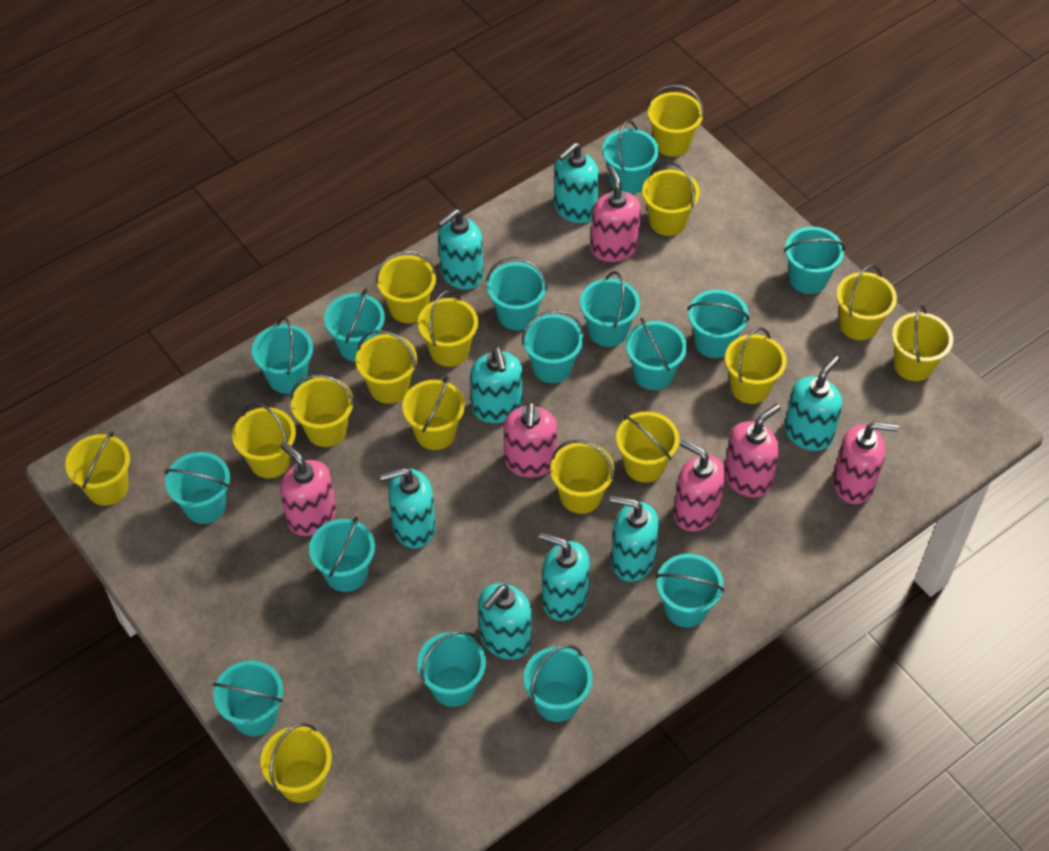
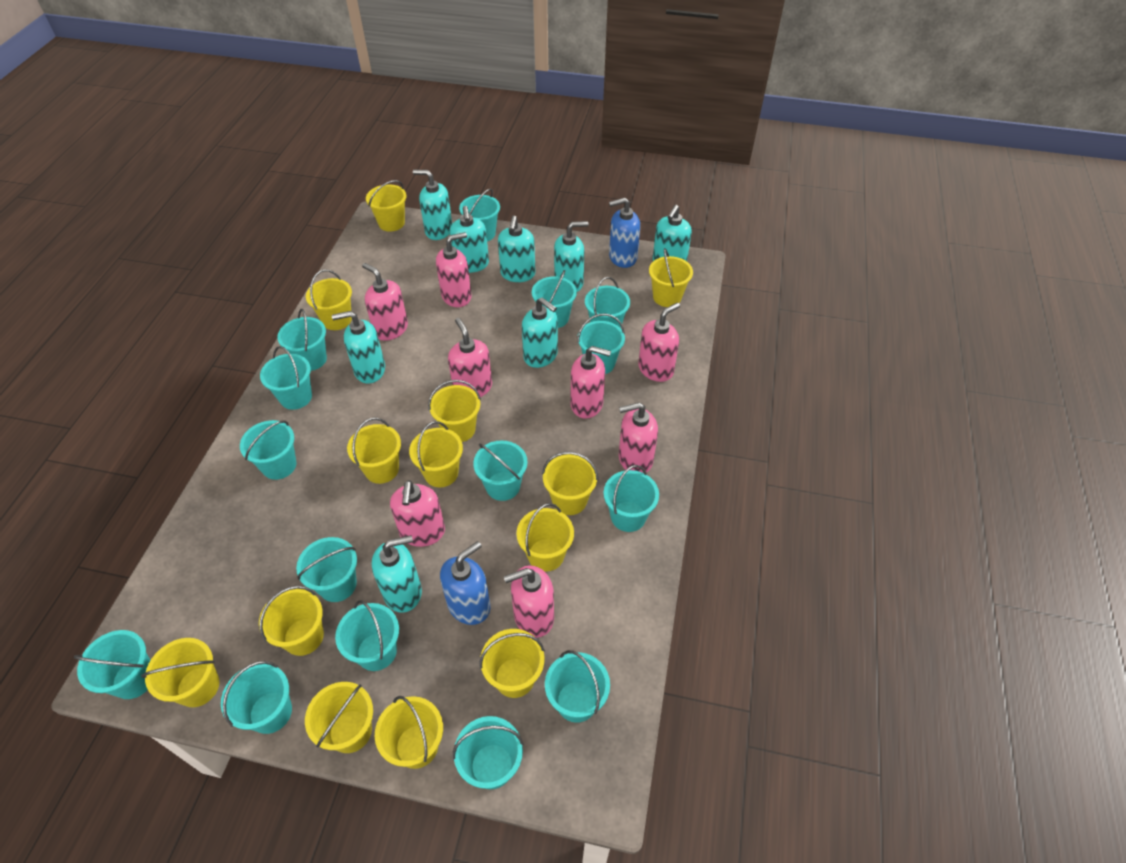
blue soap dispenser: 0 -> 2
pink soap dispenser: 6 -> 8
yellow bucket: 15 -> 13

